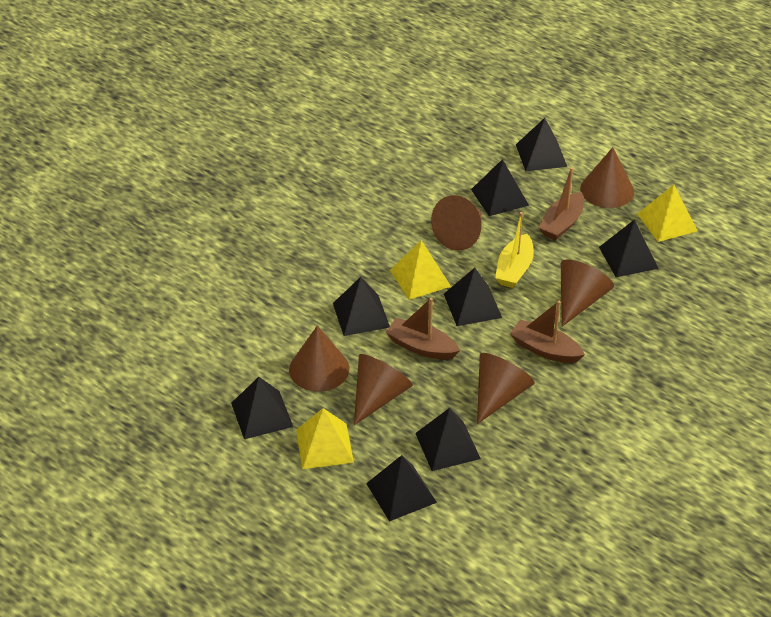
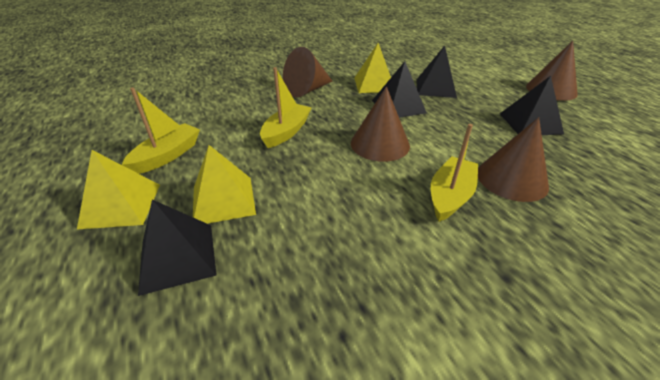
black pyramid: 8 -> 4
brown boat: 3 -> 0
brown cone: 6 -> 4
yellow boat: 1 -> 3

